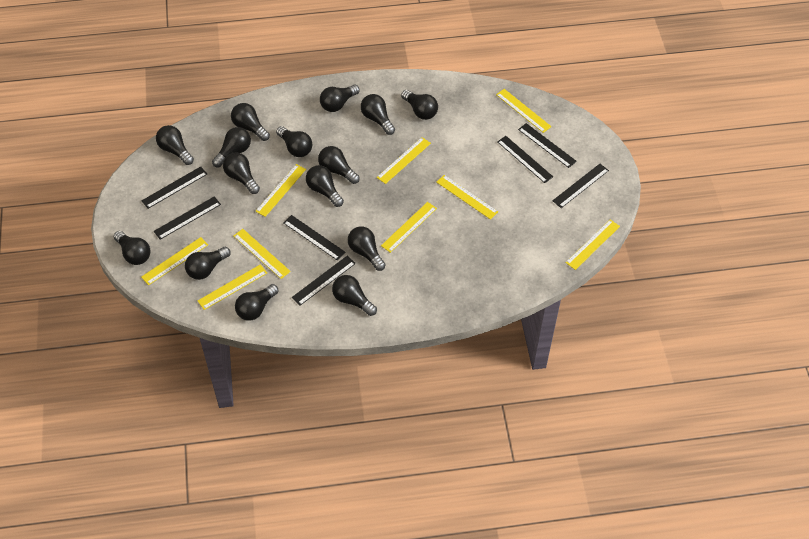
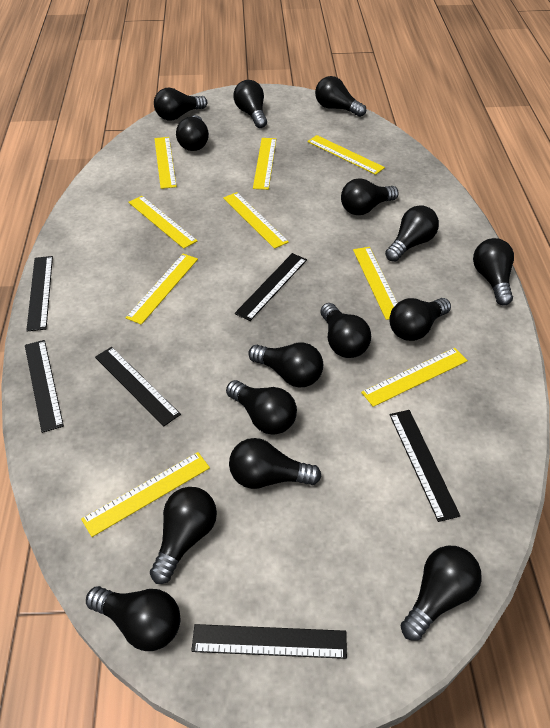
black ruler: 7 -> 6

